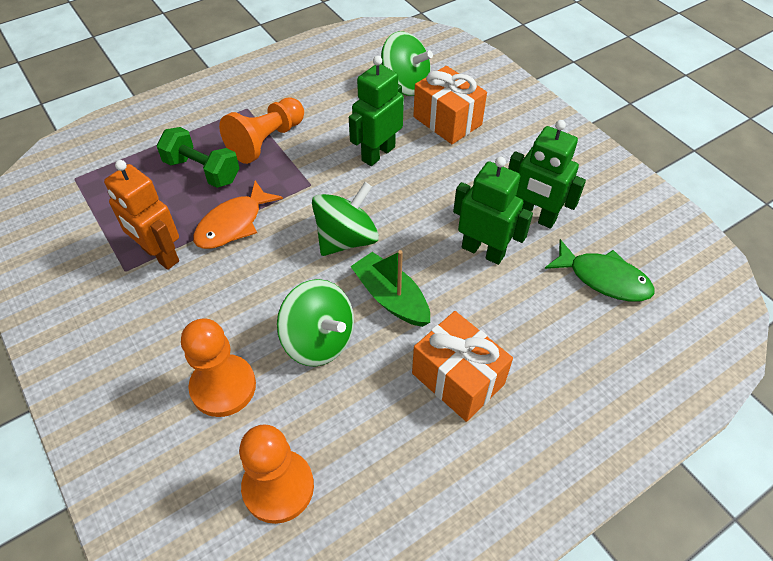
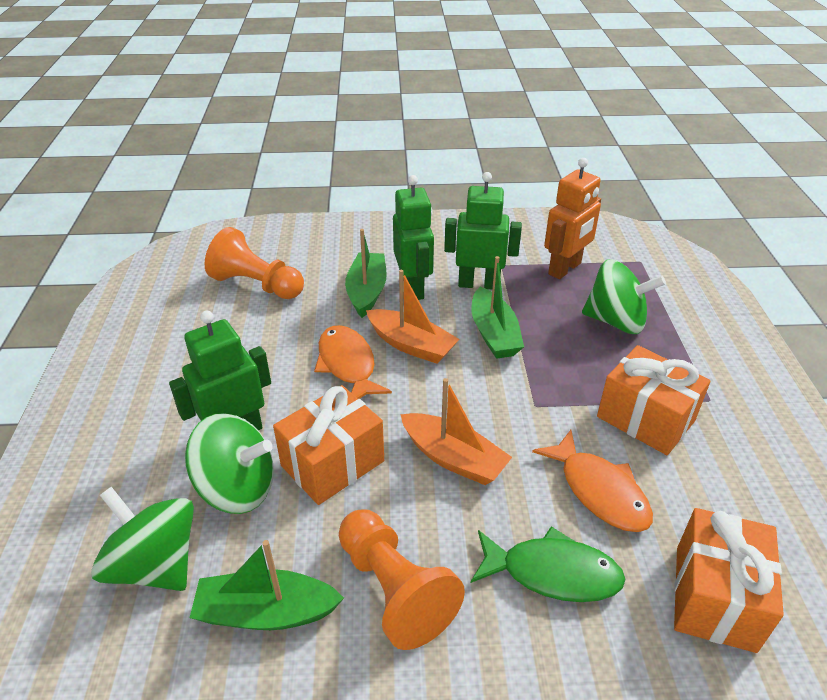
green boat: 1 -> 3
green dumbbell: 1 -> 0
orange boat: 0 -> 2
orange fish: 1 -> 2
orange gift: 2 -> 3
orange pawn: 3 -> 2

